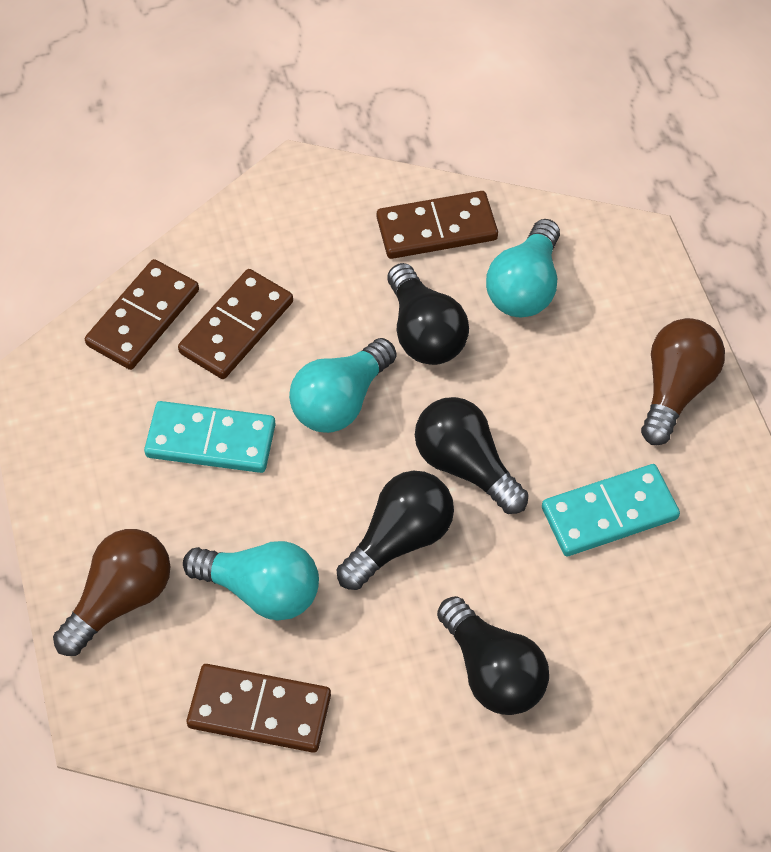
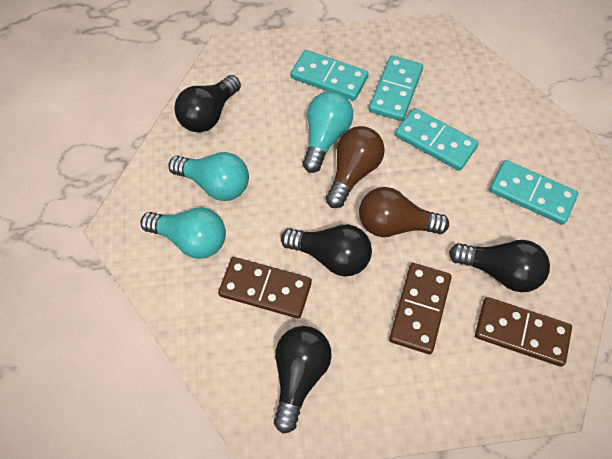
brown domino: 4 -> 3
turquoise domino: 2 -> 4

